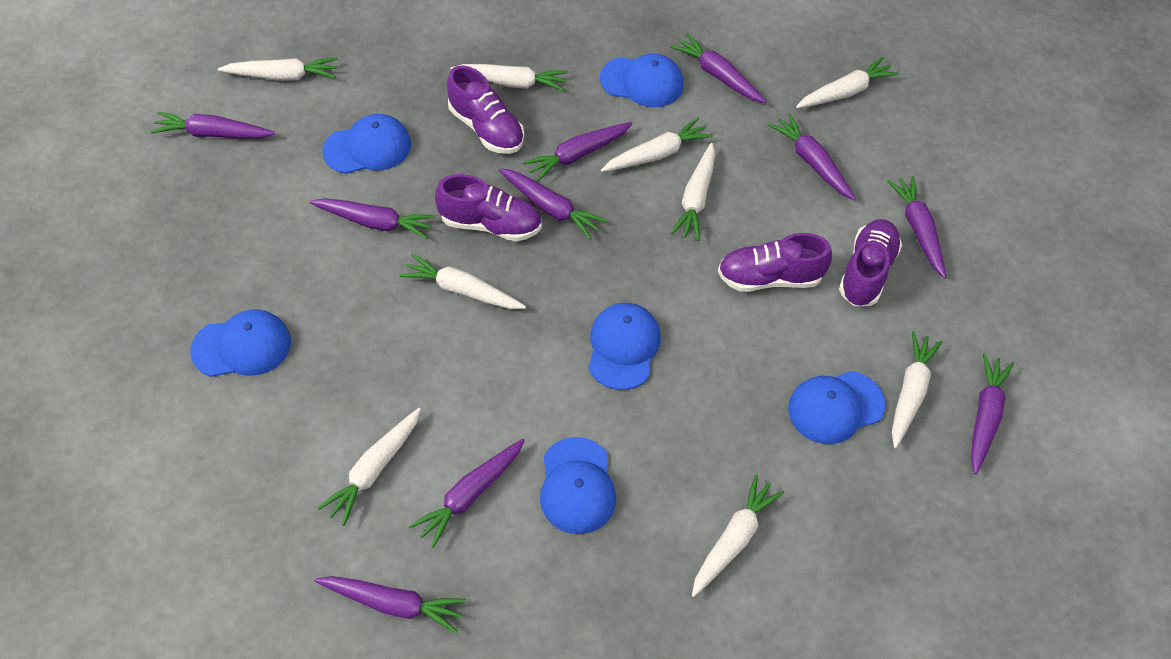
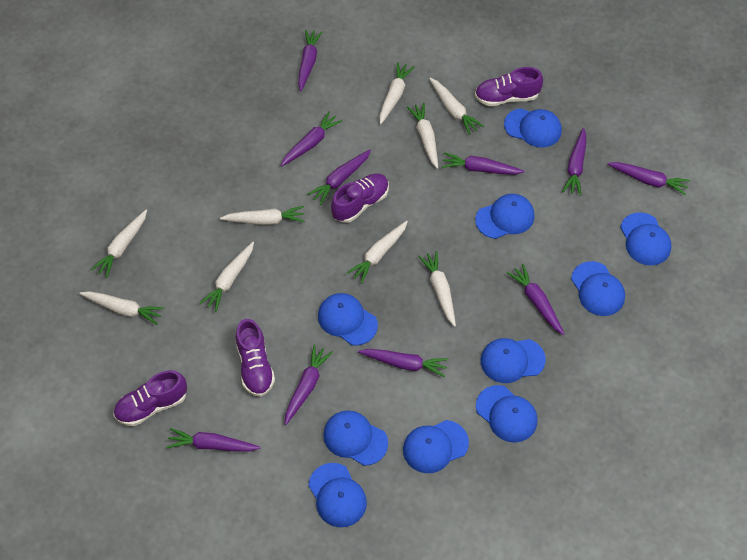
blue cap: 6 -> 10

